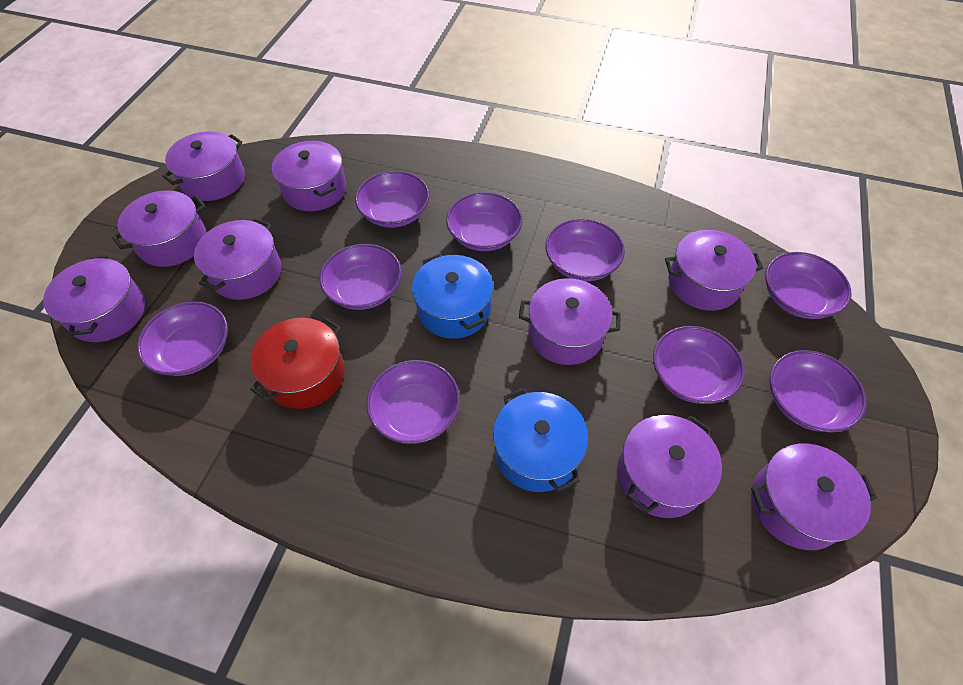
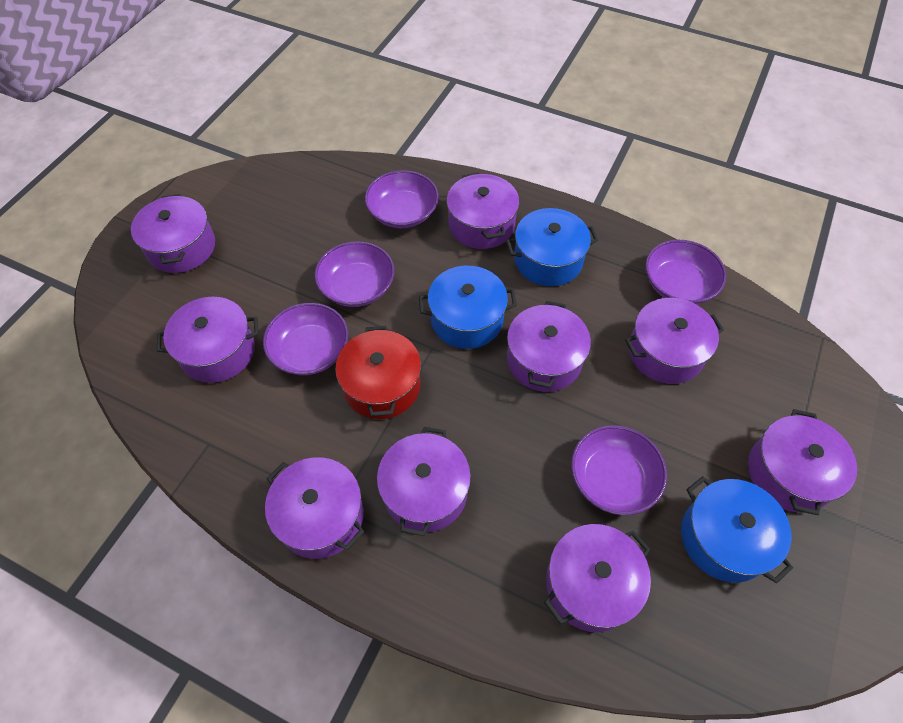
blue pot: 2 -> 3
purple bowl: 9 -> 5

